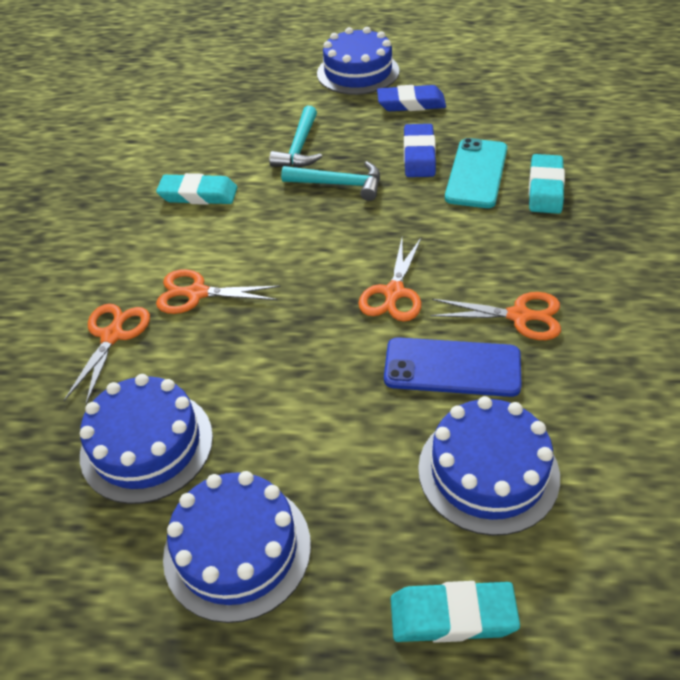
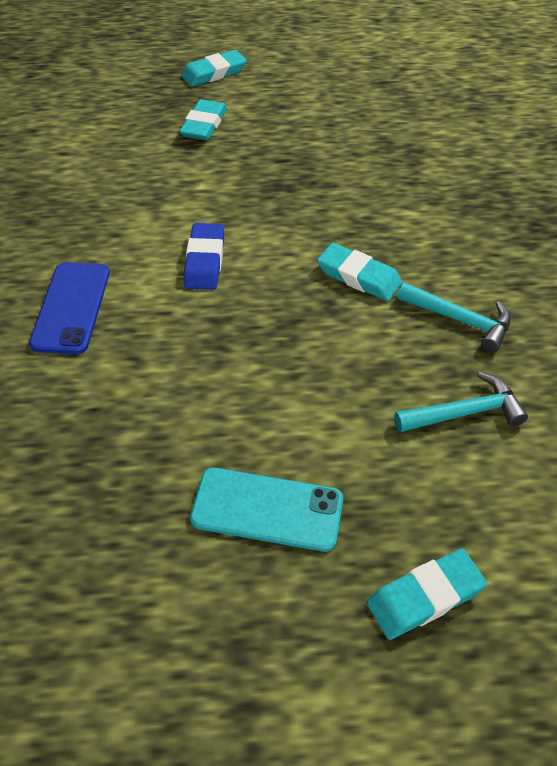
blue cake: 4 -> 0
blue eraser: 2 -> 1
orange scissors: 4 -> 0
turquoise eraser: 3 -> 4

